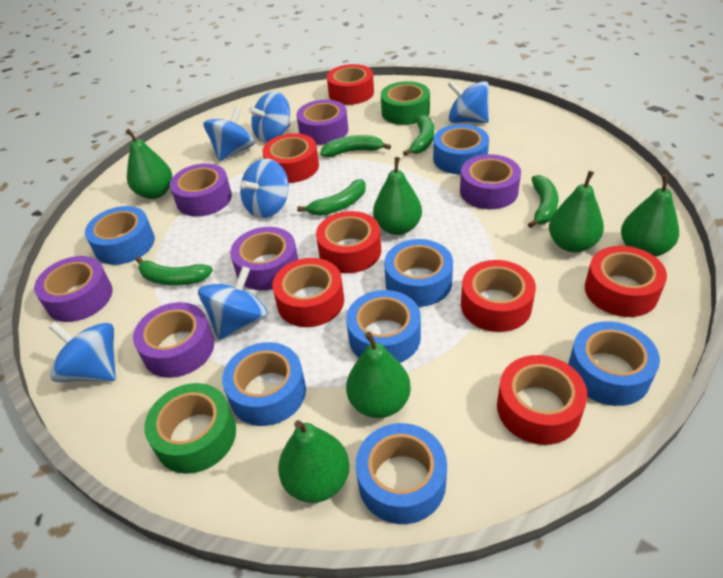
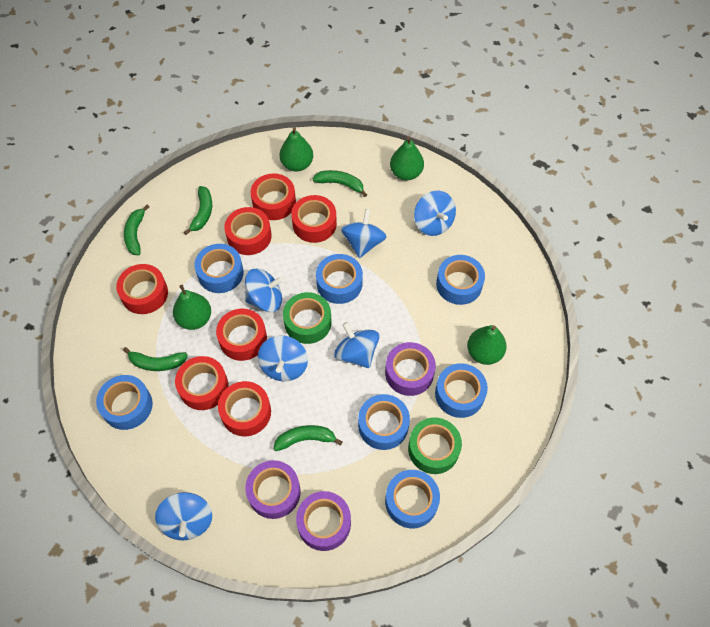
green pear: 6 -> 4
purple tape: 6 -> 3

